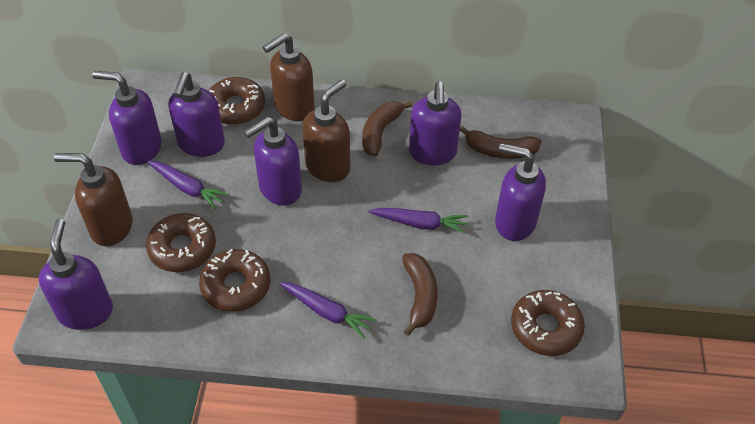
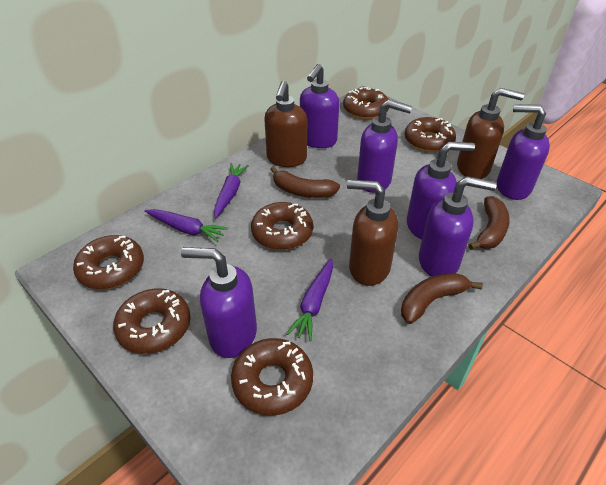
brown donut: 4 -> 6

